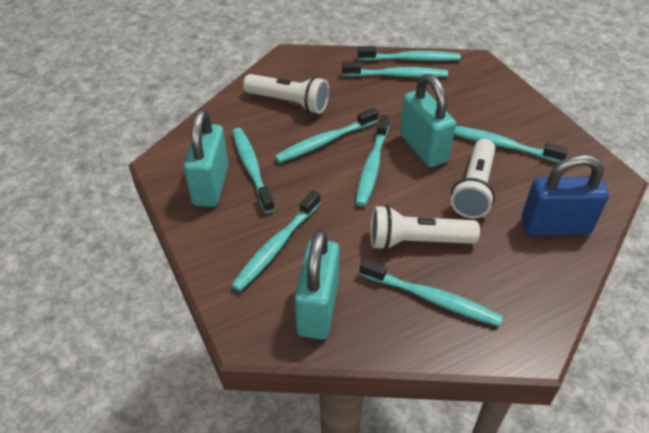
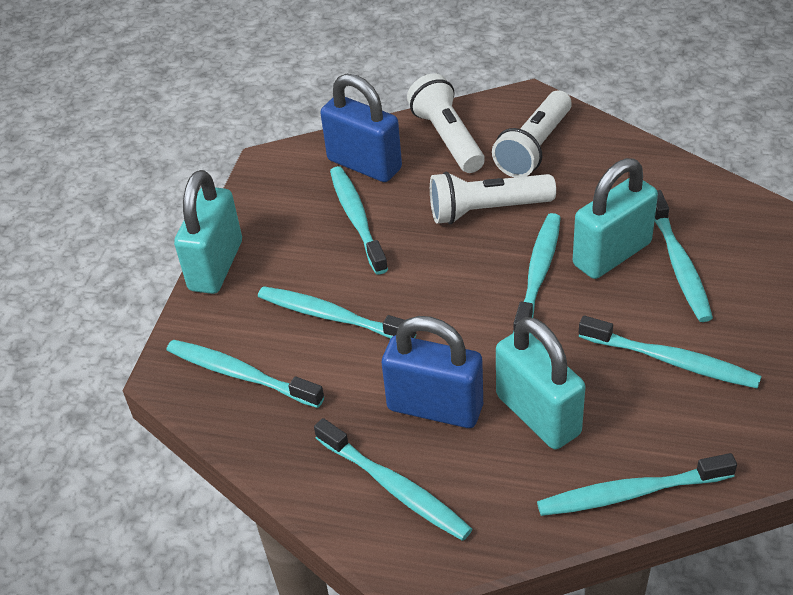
blue padlock: 1 -> 2

